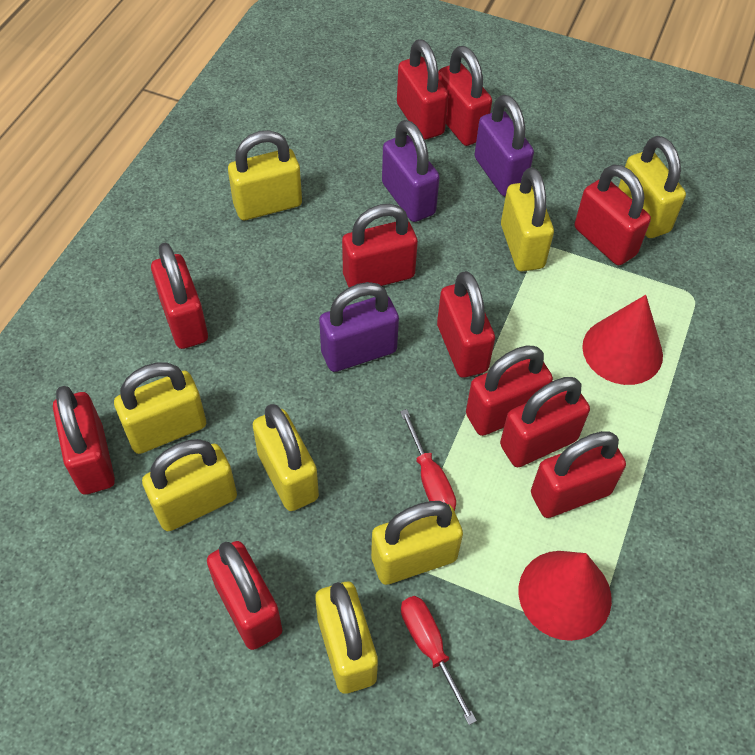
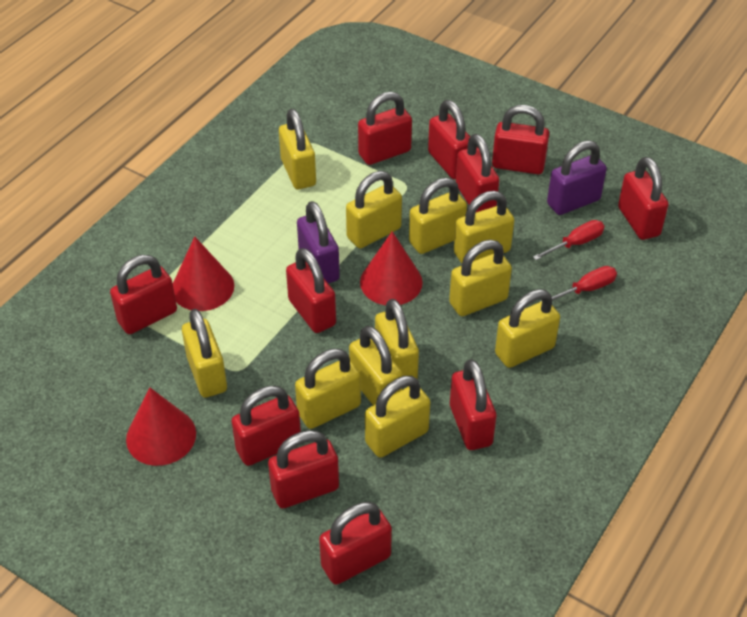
purple padlock: 3 -> 2
red cone: 2 -> 3
yellow padlock: 8 -> 11

